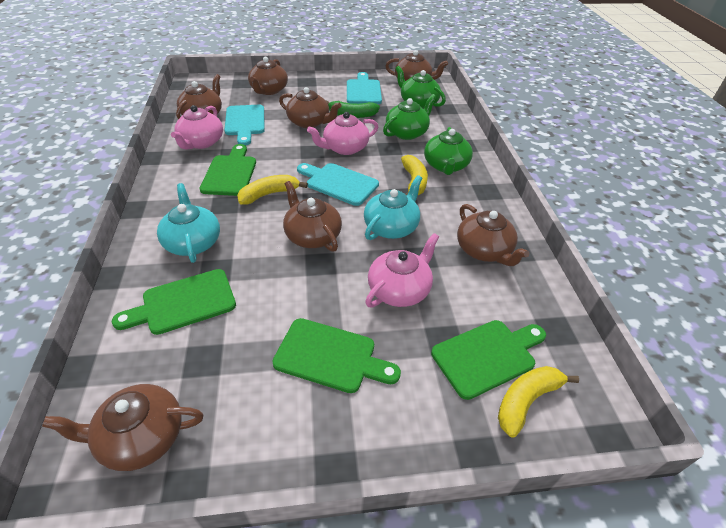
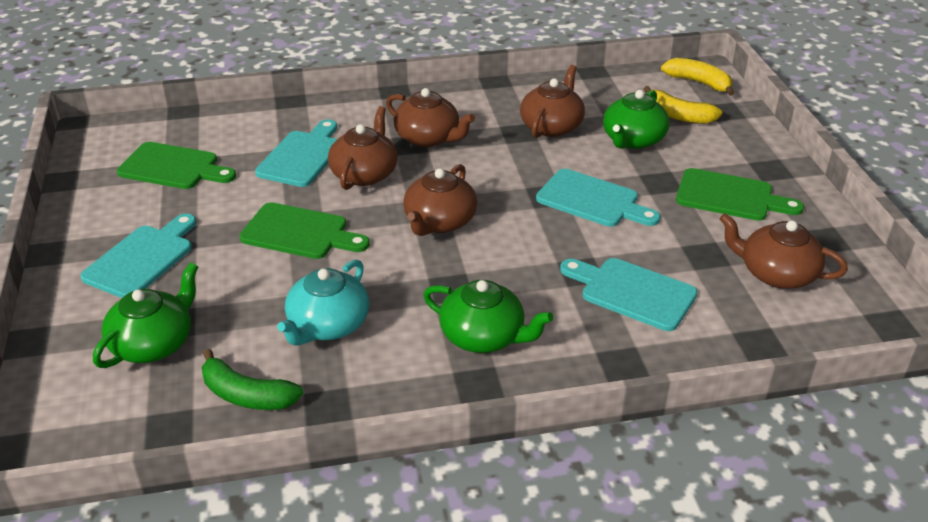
brown teapot: 7 -> 5
green cutting board: 4 -> 3
pink teapot: 3 -> 0
turquoise cutting board: 3 -> 4
turquoise teapot: 2 -> 1
yellow banana: 3 -> 2

